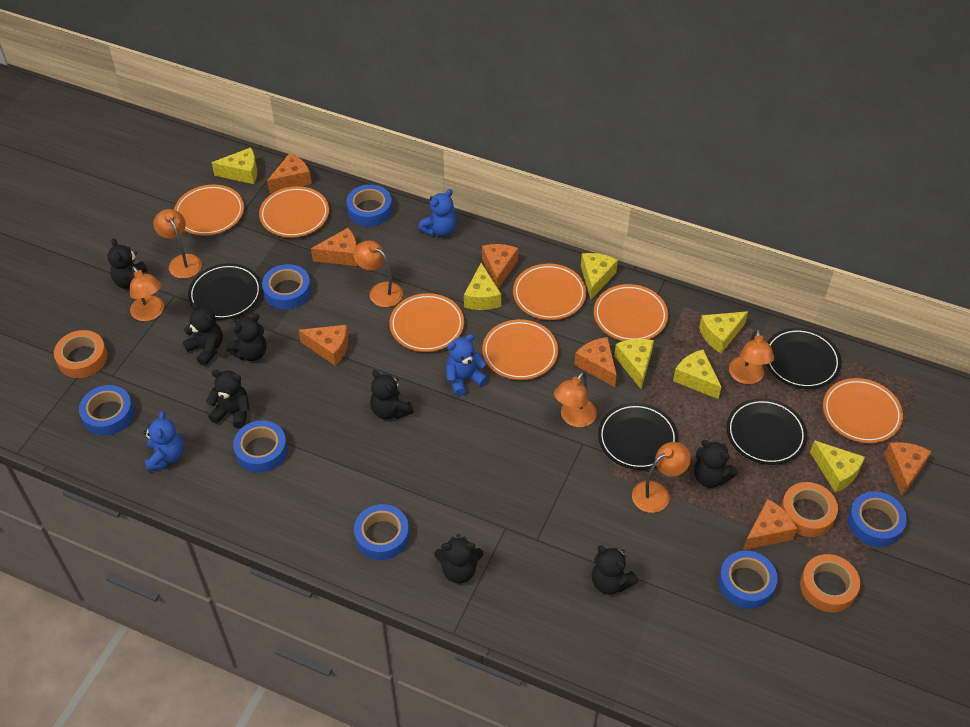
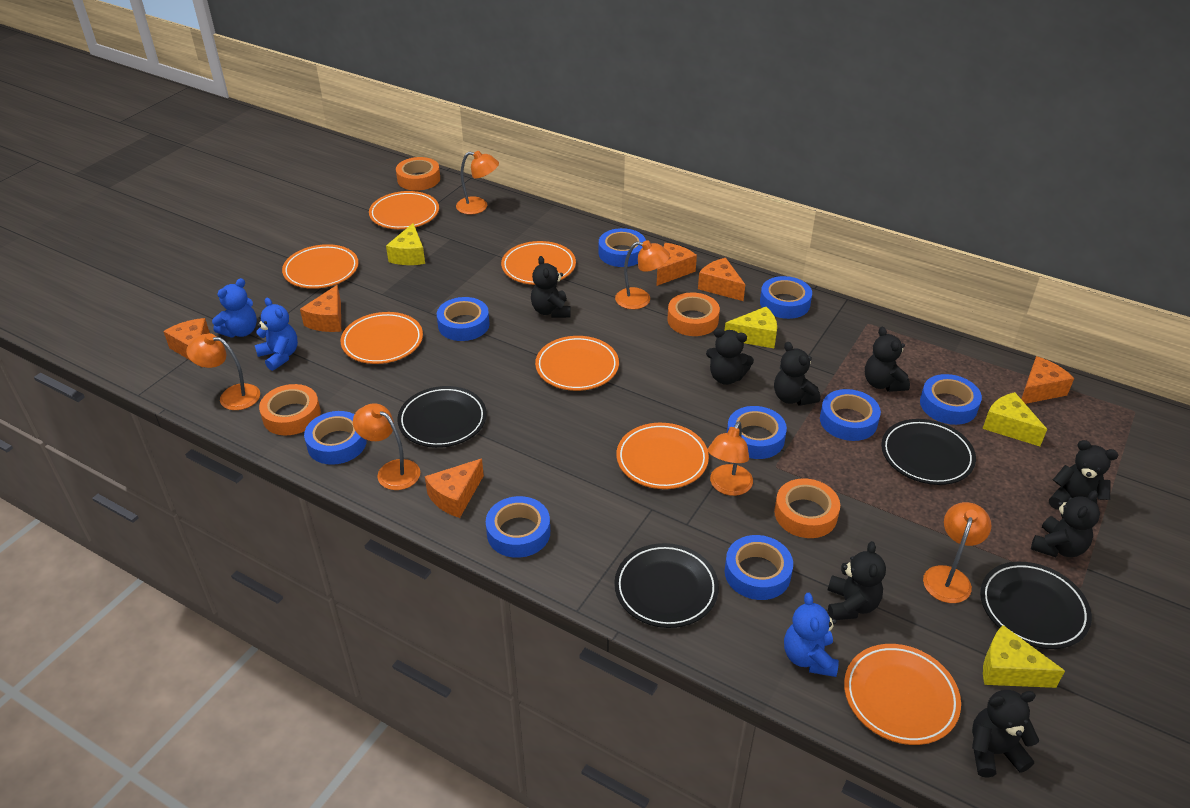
blue tape: 7 -> 9
orange cheese: 7 -> 6
orange tape: 3 -> 4
yellow cheese: 7 -> 4

